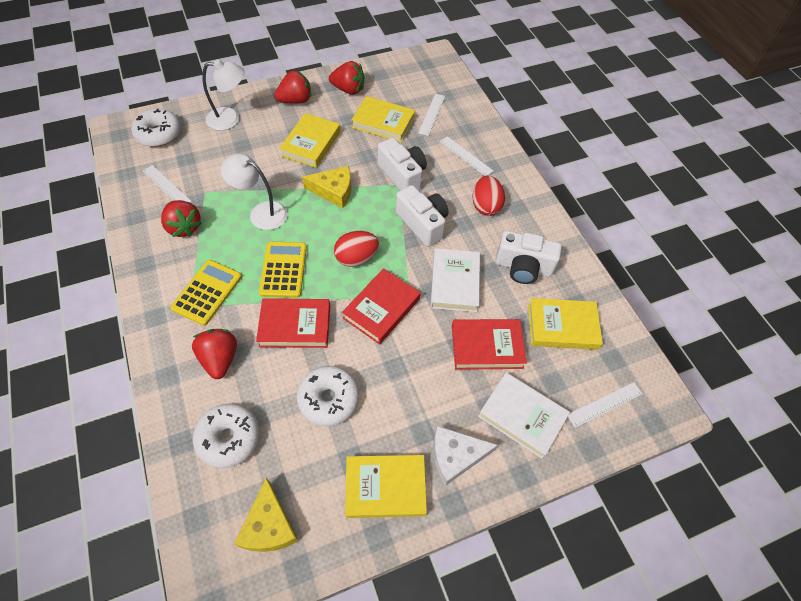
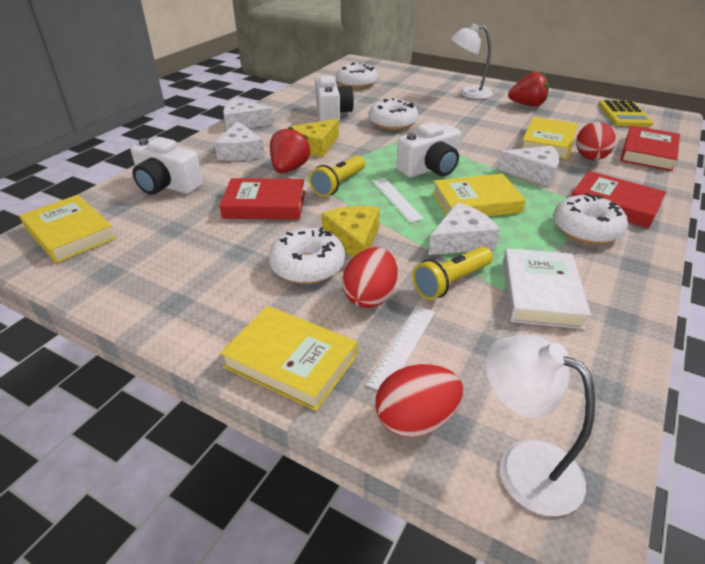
red egg: 2 -> 3
red strawberry: 4 -> 2
white book: 2 -> 1
white cheese: 1 -> 4
white donut: 3 -> 4
white ruler: 4 -> 2
yellow calculator: 2 -> 1
yellow flashlight: 0 -> 2

